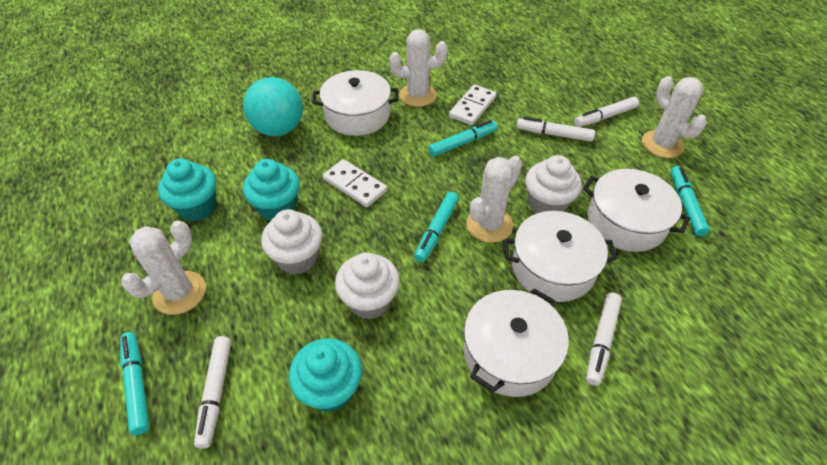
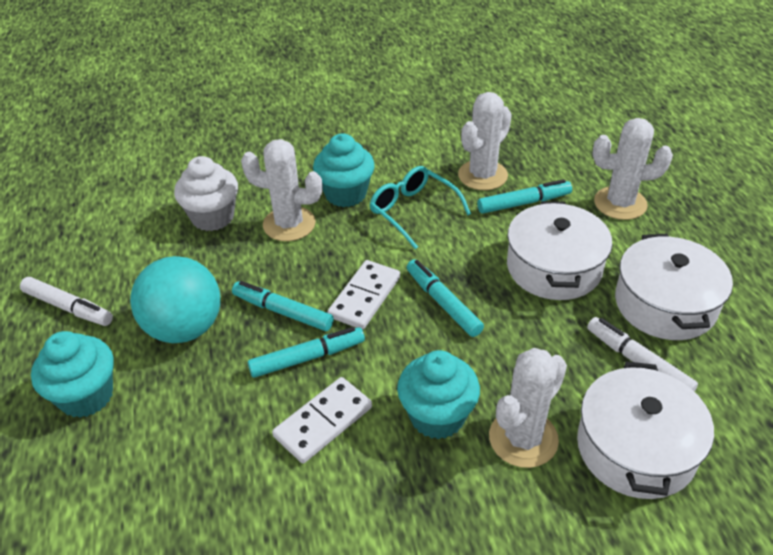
turquoise glasses: 0 -> 1
white cupcake: 3 -> 1
white marker: 4 -> 2
white pot: 4 -> 3

